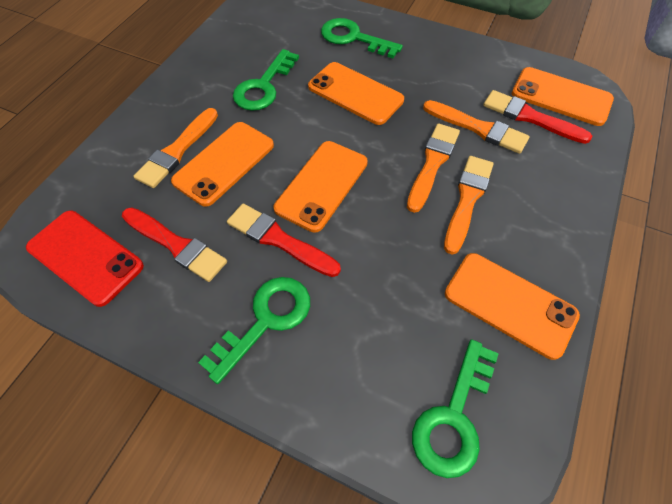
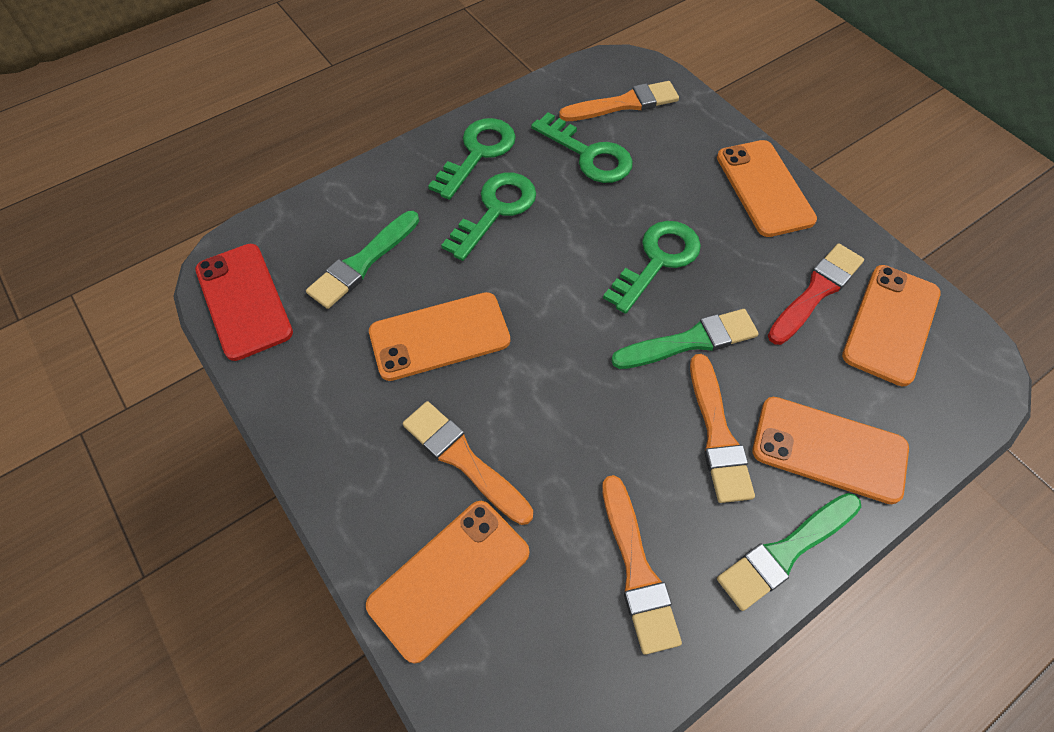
green brush: 0 -> 3
red brush: 3 -> 1

